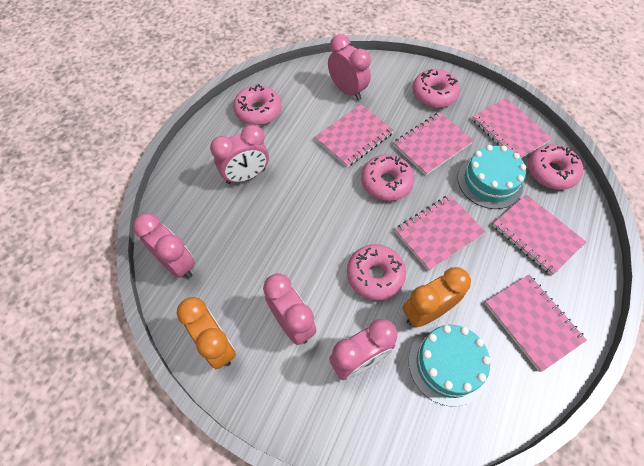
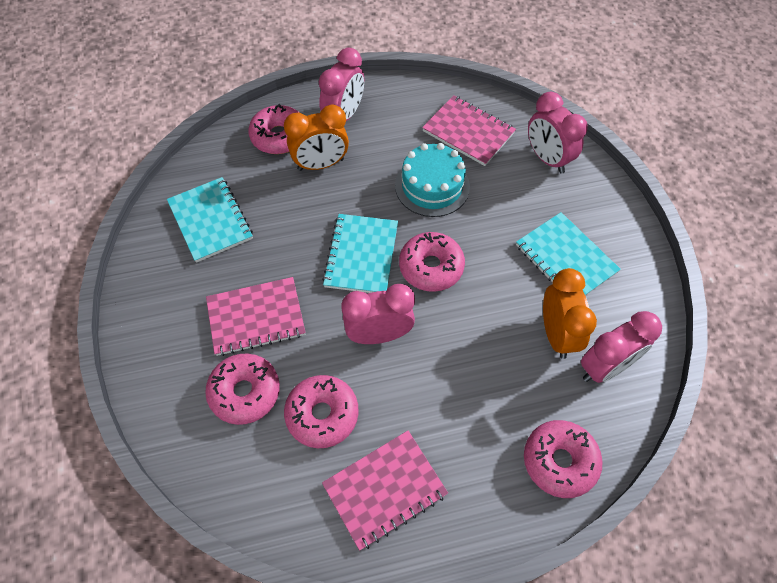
pink clock: 5 -> 4
pink notebook: 6 -> 3
turquoise cake: 2 -> 1
turquoise notebook: 0 -> 3

